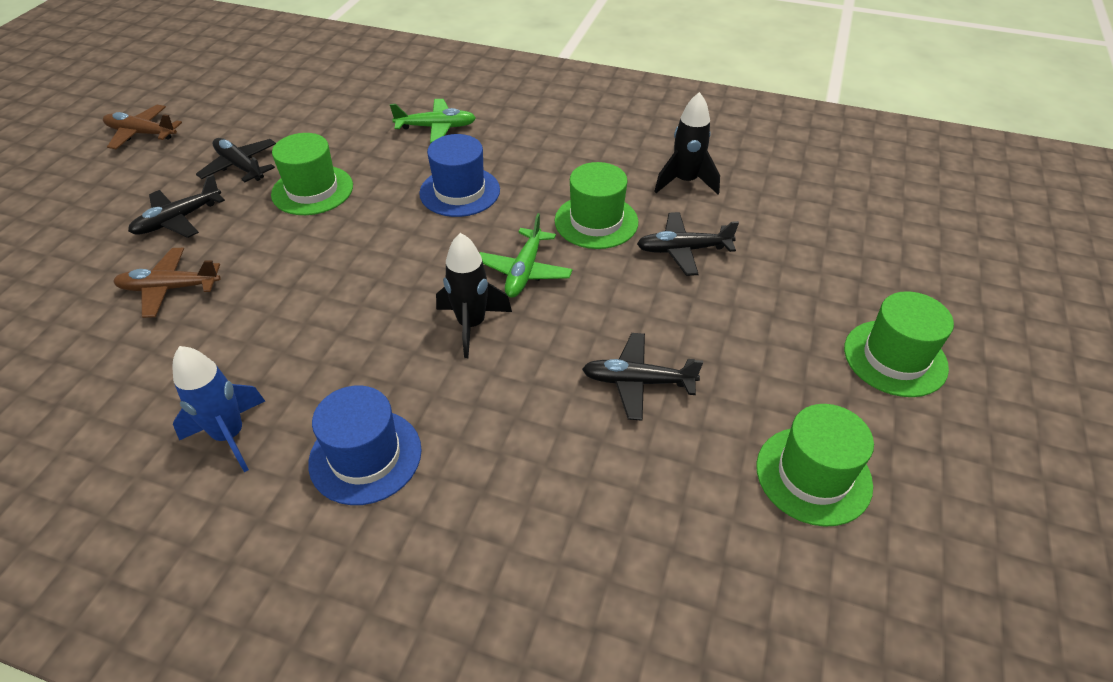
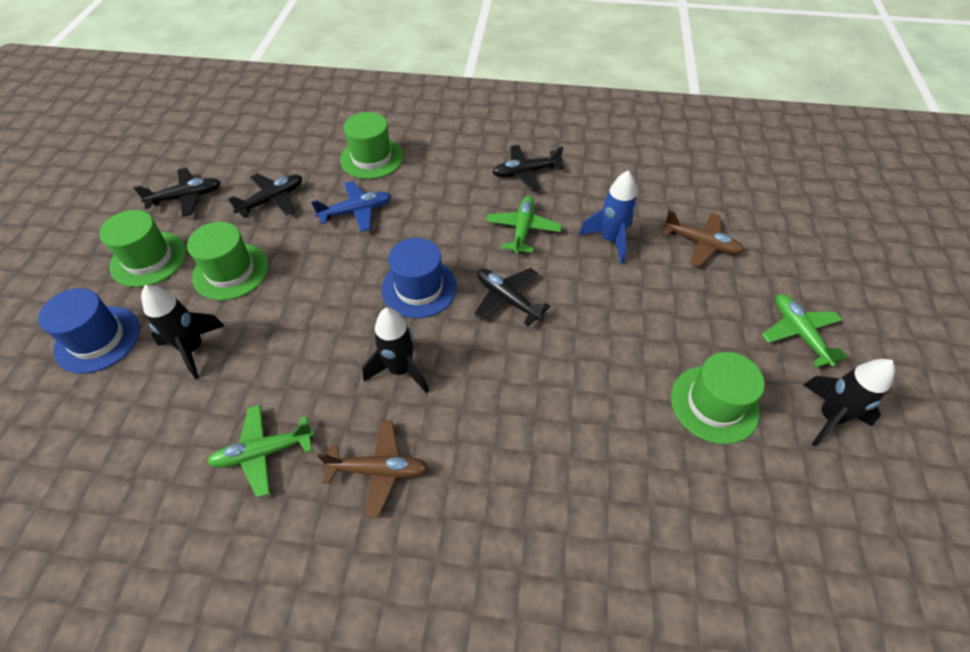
black rocket: 2 -> 3
blue plane: 0 -> 1
green plane: 2 -> 3

